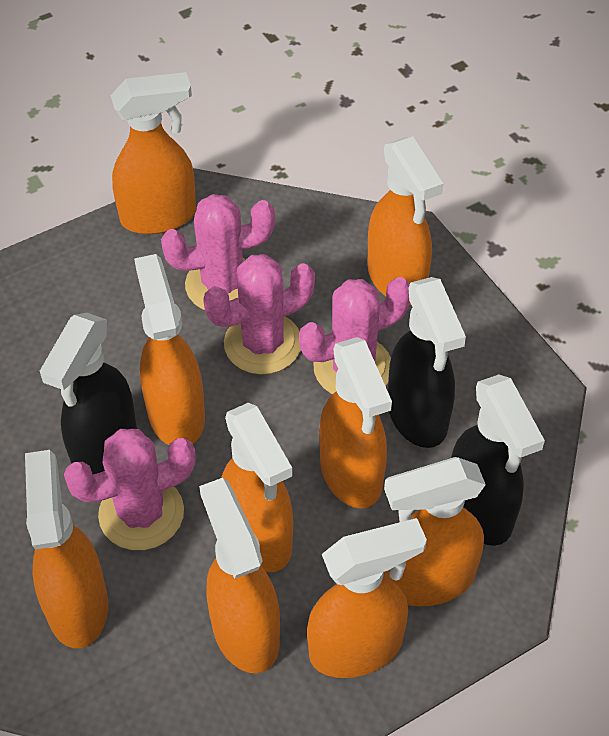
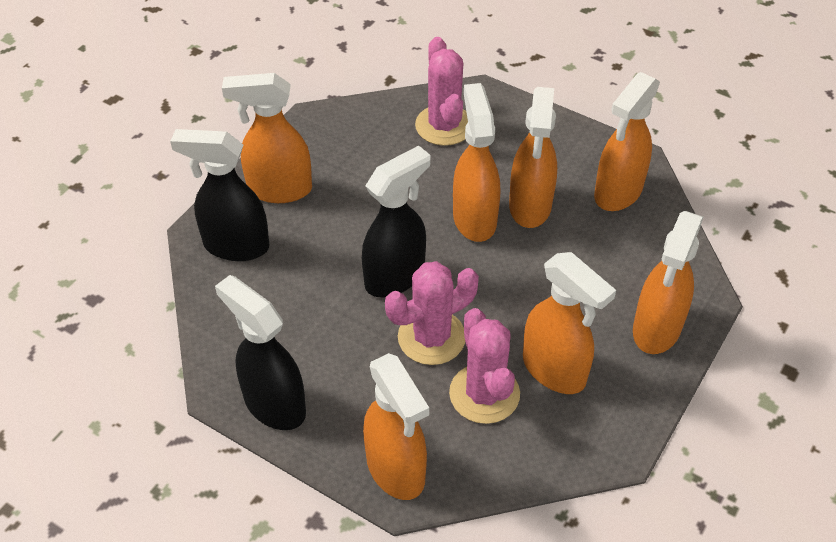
orange spray bottle: 9 -> 7
pink cactus: 4 -> 3

